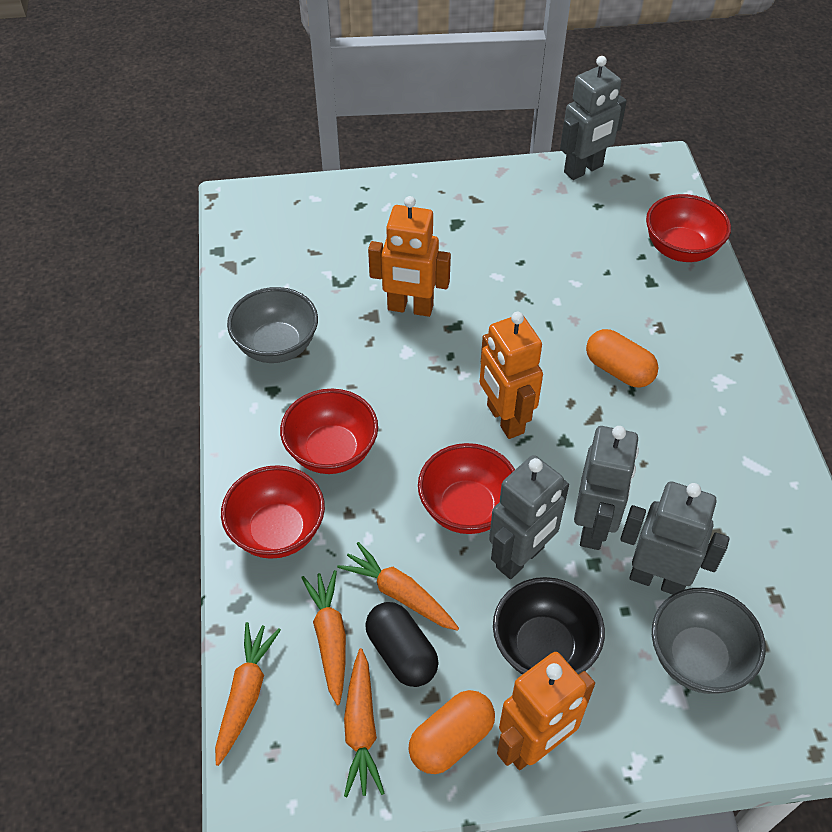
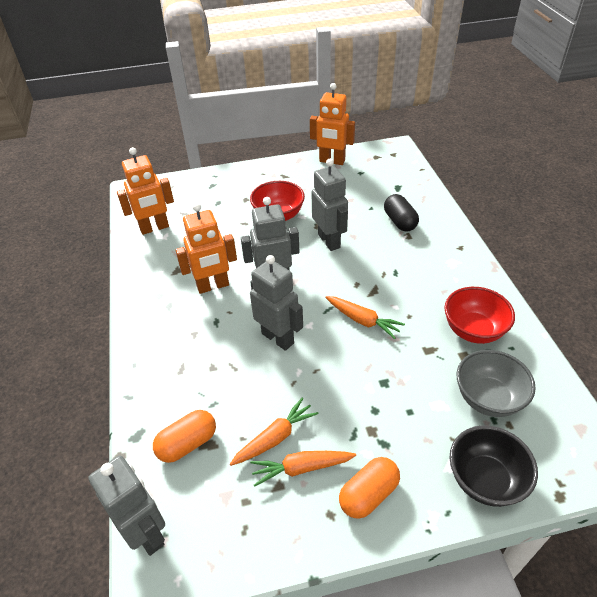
grey bowl: 2 -> 1
orange carrot: 4 -> 3
red bowl: 4 -> 2

